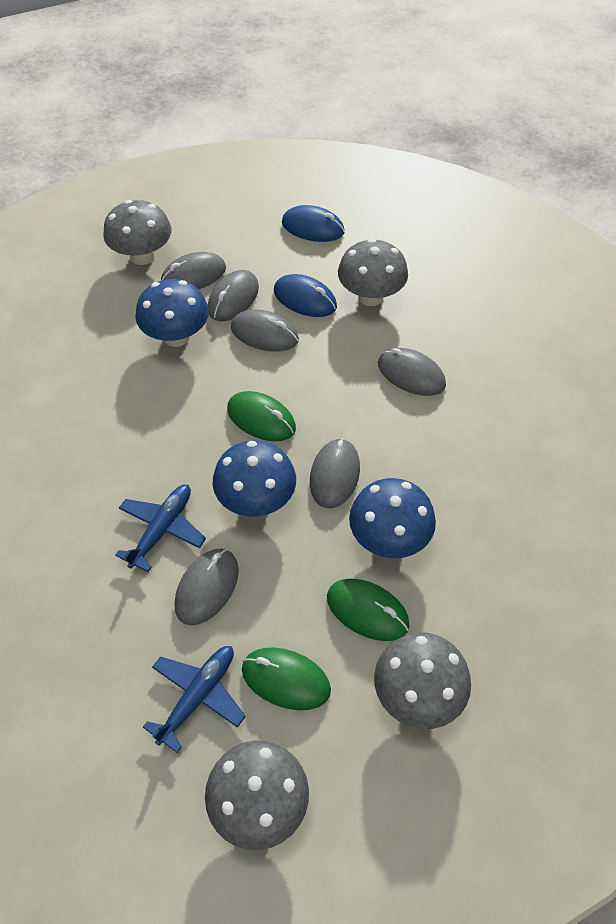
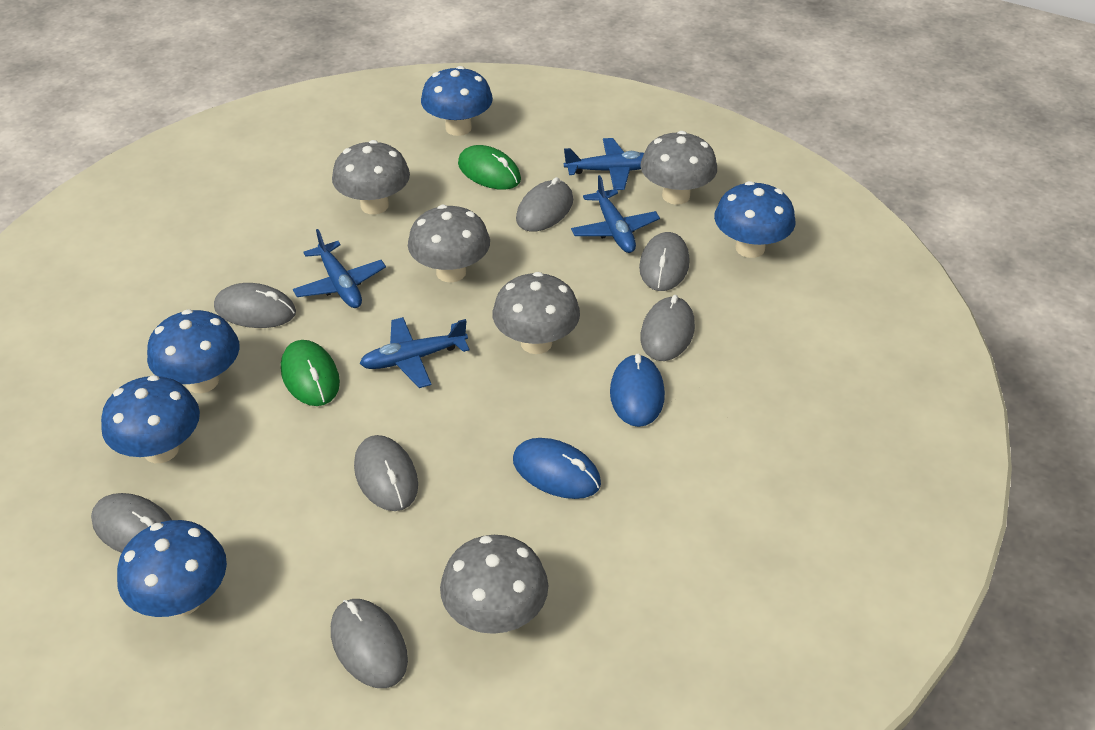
blue mushroom: 3 -> 5
blue plane: 2 -> 4
green mouse: 3 -> 2
grey mouse: 6 -> 7
grey mushroom: 4 -> 5

